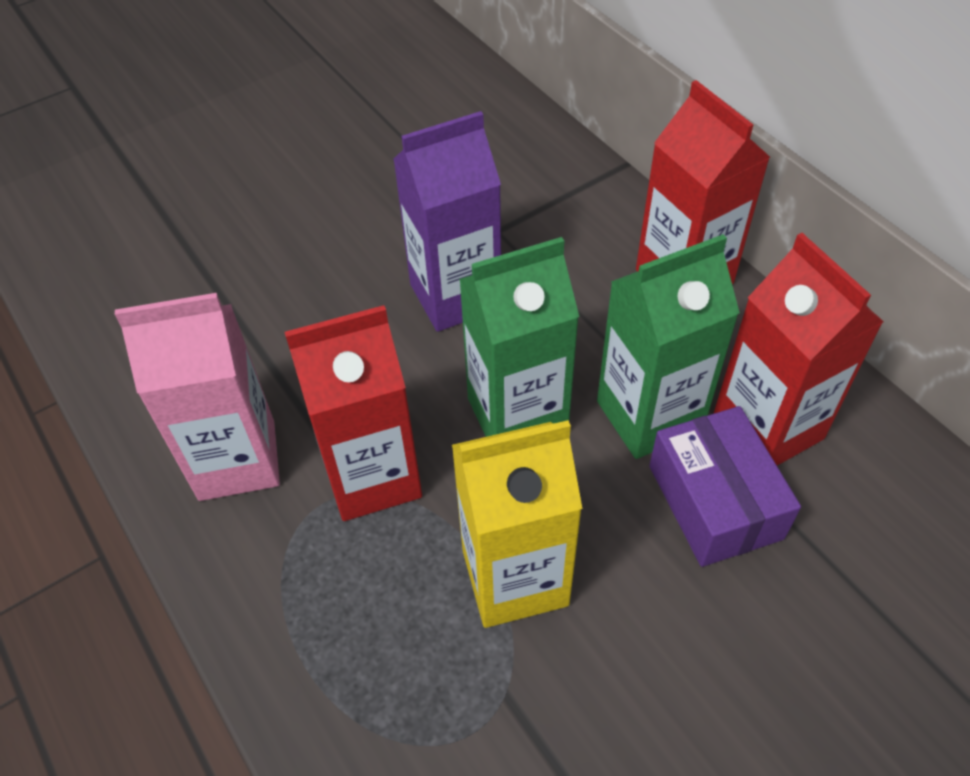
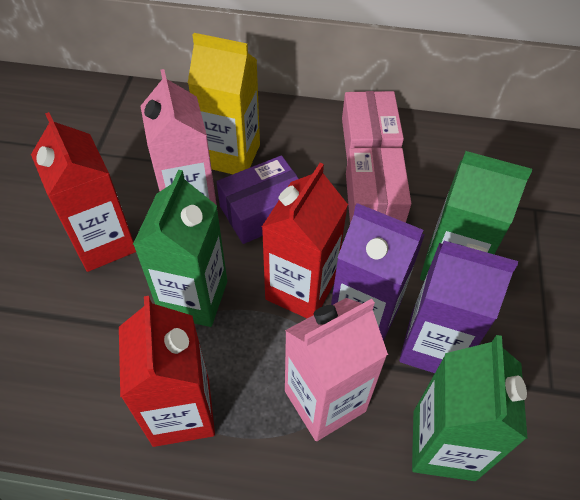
green carton: 2 -> 3
pink box: 0 -> 2
pink carton: 1 -> 2
purple carton: 1 -> 2

